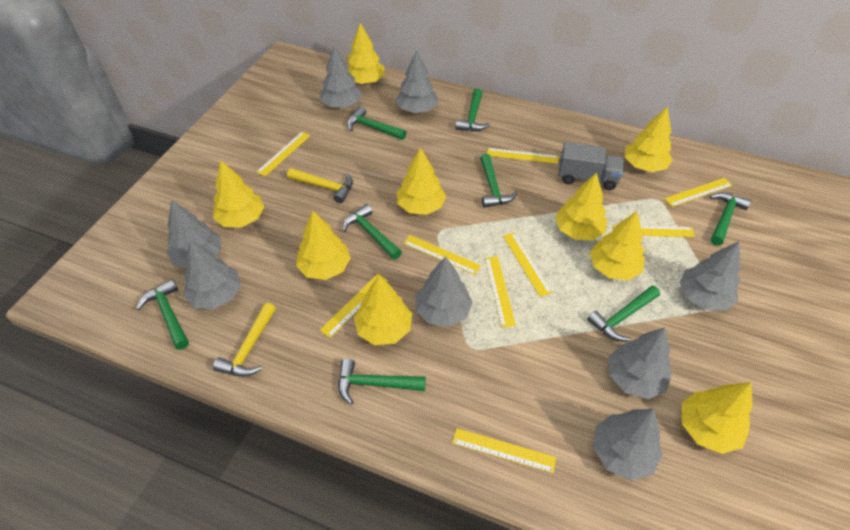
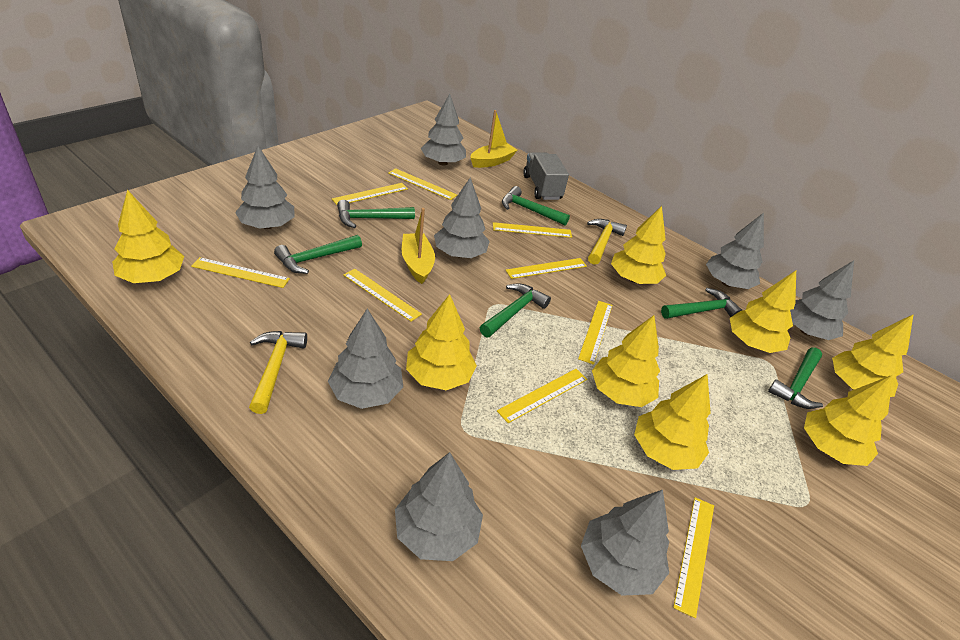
green hammer: 8 -> 6
yellow boat: 0 -> 2
yellow tree: 9 -> 8

